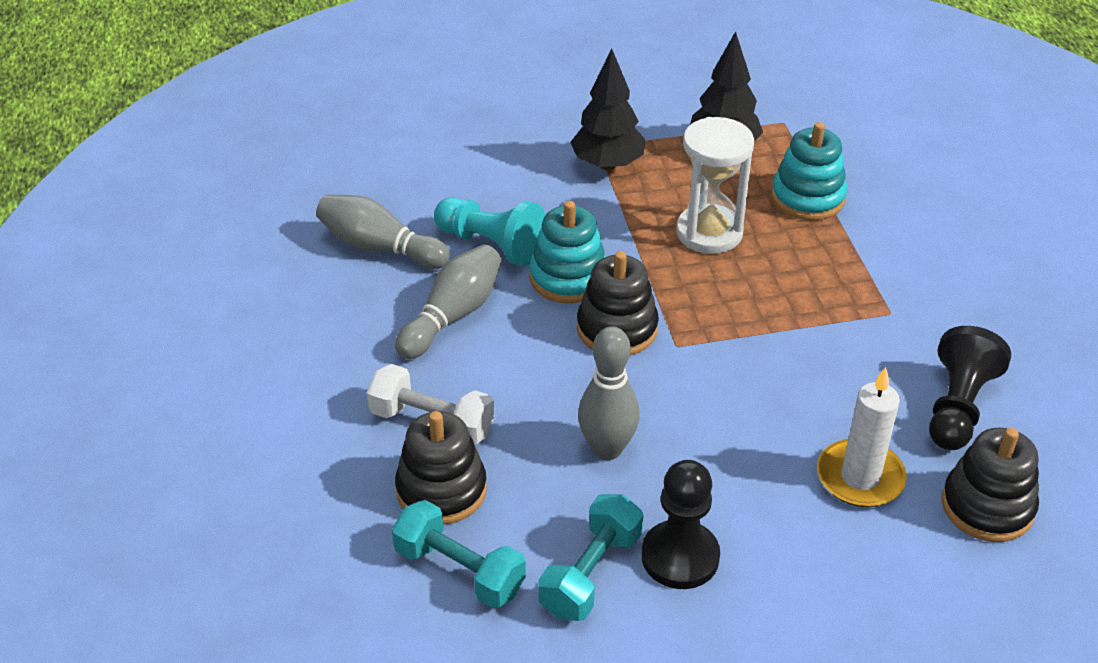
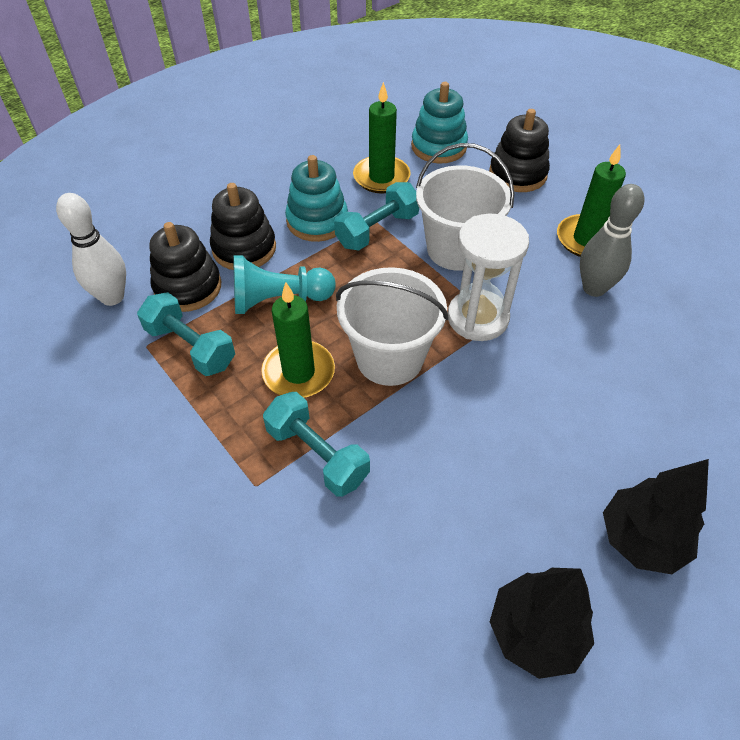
black pawn: 2 -> 0
green candle: 0 -> 3
grey bowling pin: 3 -> 1
turquoise dumbbell: 2 -> 3
white bowling pin: 0 -> 1
white bucket: 0 -> 2
white candle: 1 -> 0
white dumbbell: 1 -> 0

